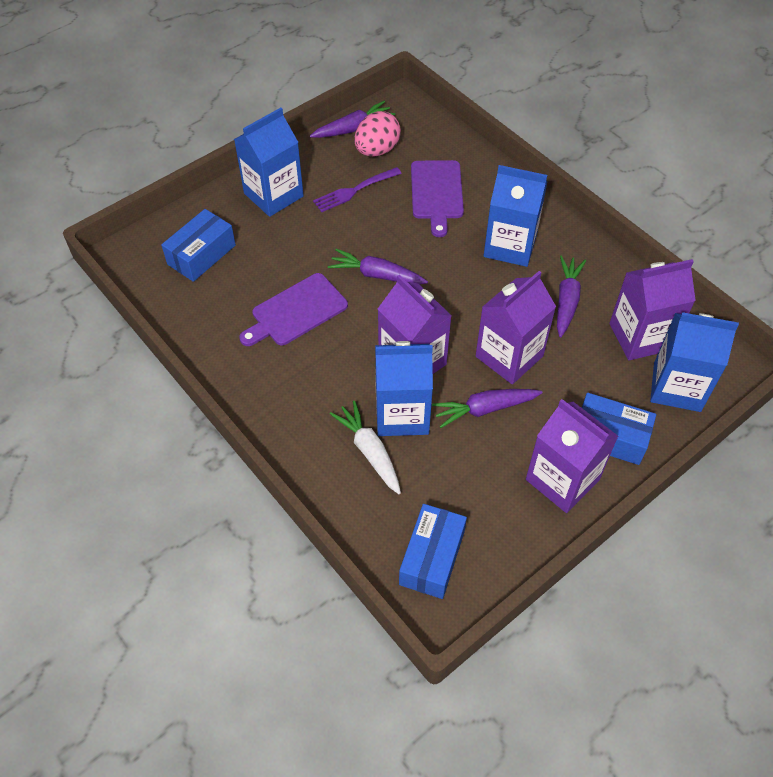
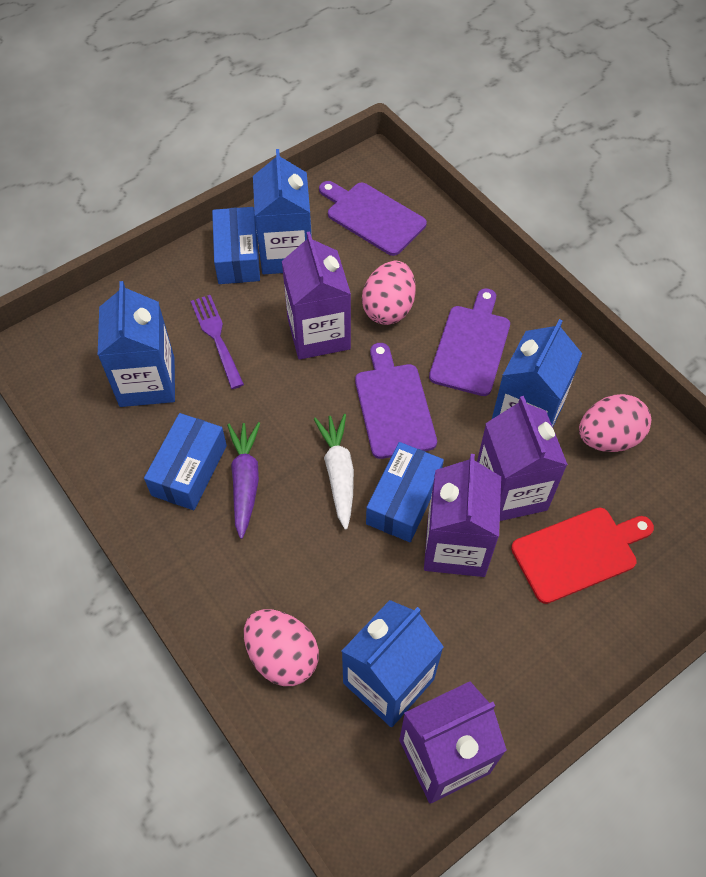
pink egg: 1 -> 3
purple carrot: 4 -> 1
purple cutting board: 2 -> 3
red cutting board: 0 -> 1

